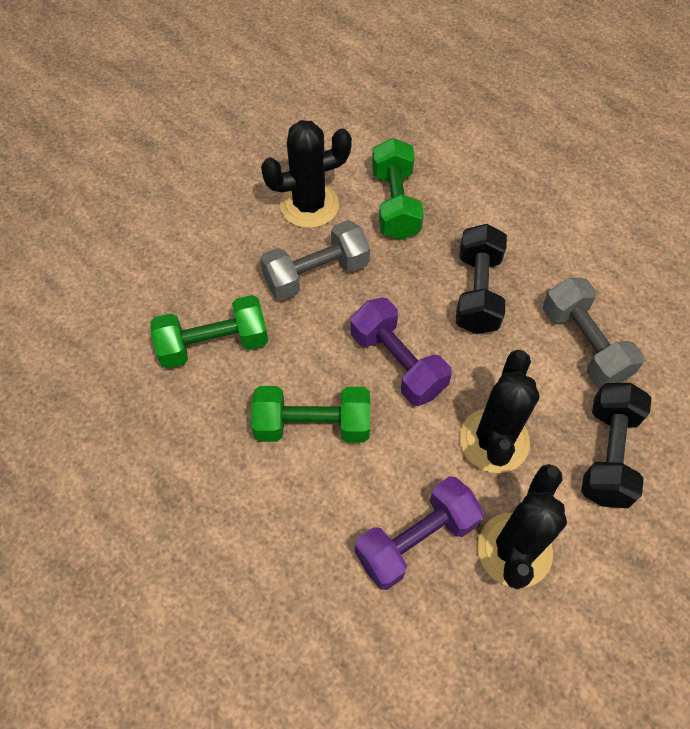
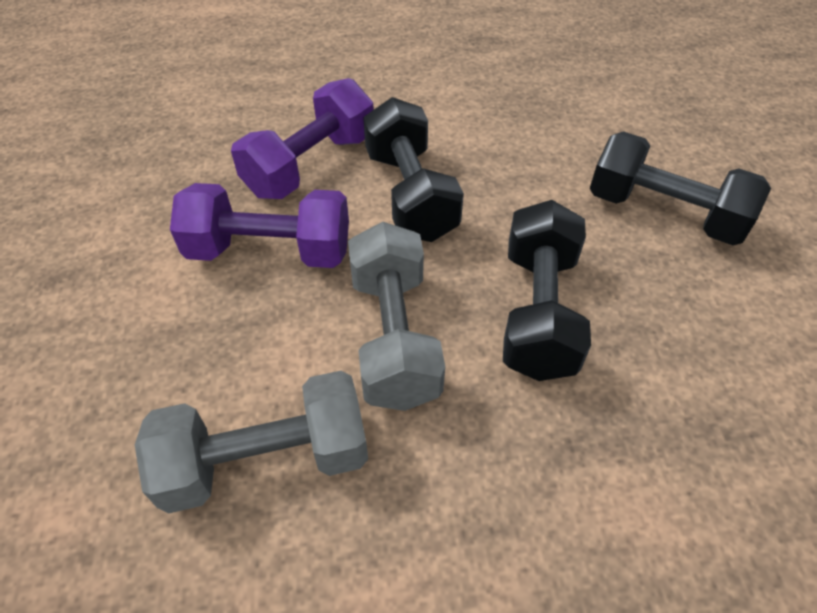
black cactus: 3 -> 0
black dumbbell: 2 -> 3
green dumbbell: 3 -> 0

